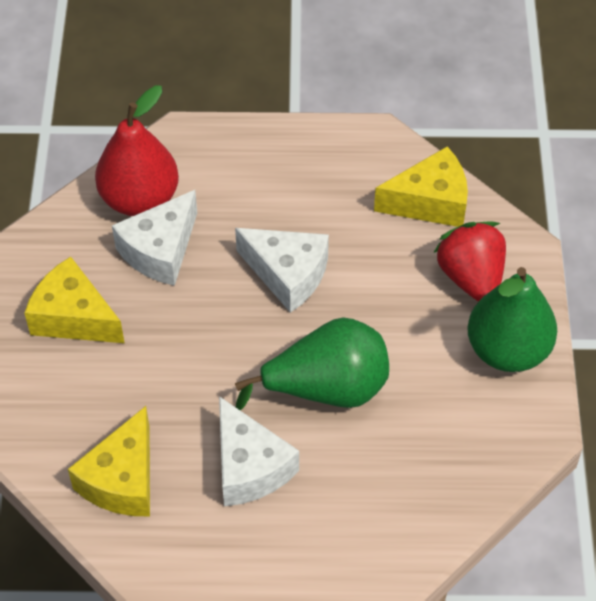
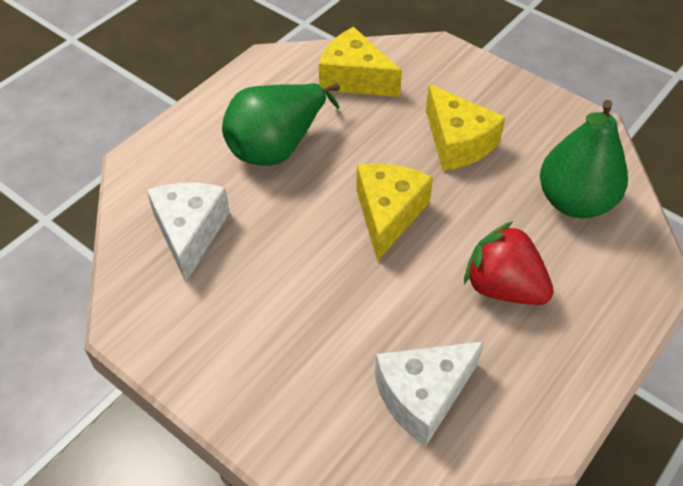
red pear: 1 -> 0
white cheese: 3 -> 2

